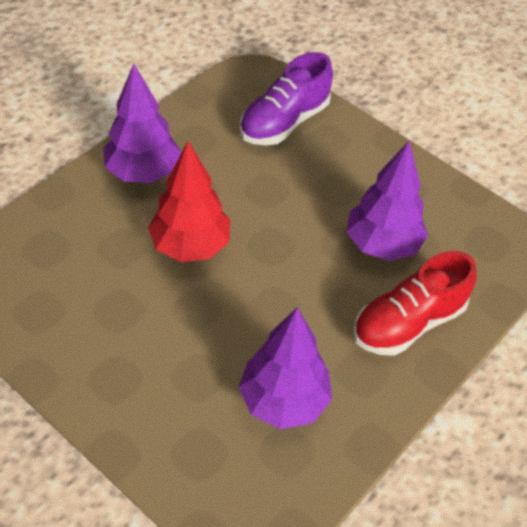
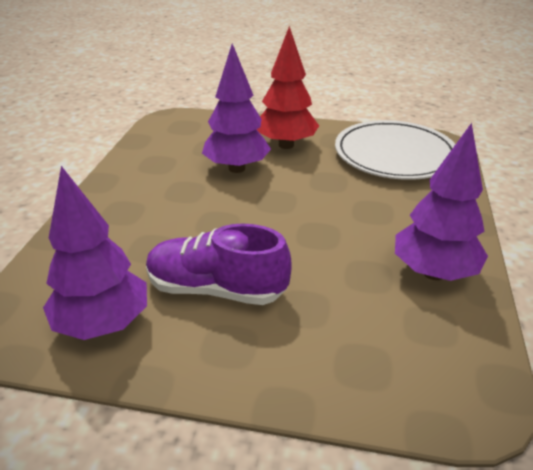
red shoe: 1 -> 0
white plate: 0 -> 1

